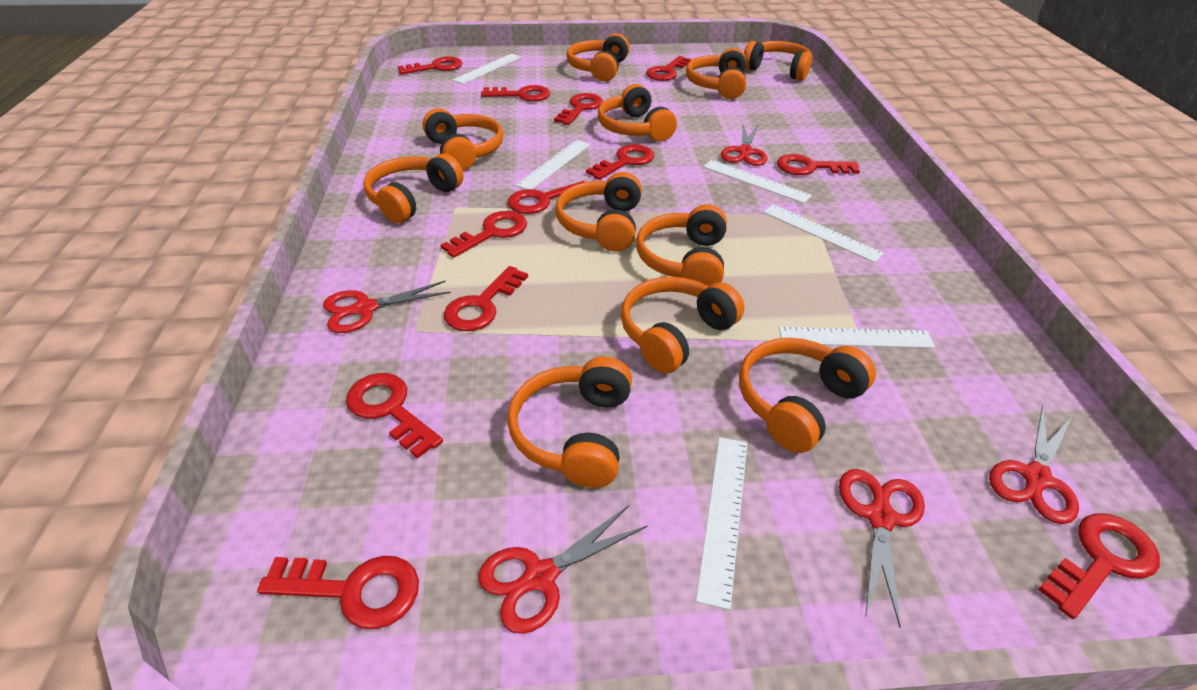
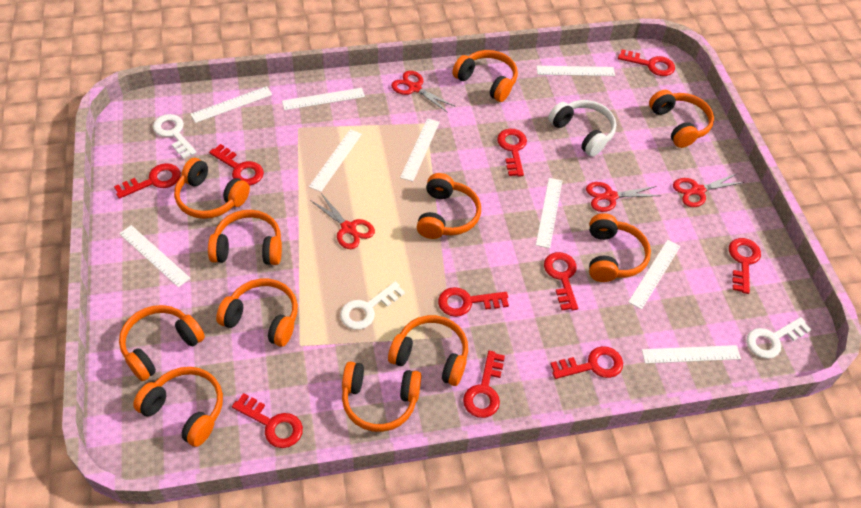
red key: 12 -> 10
red scissors: 5 -> 4
white headphones: 0 -> 1
white key: 0 -> 3
white ruler: 6 -> 9

